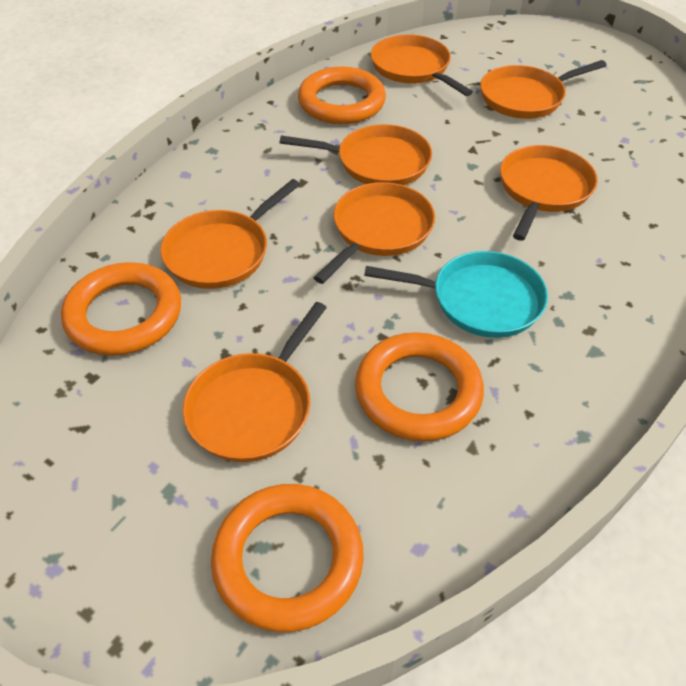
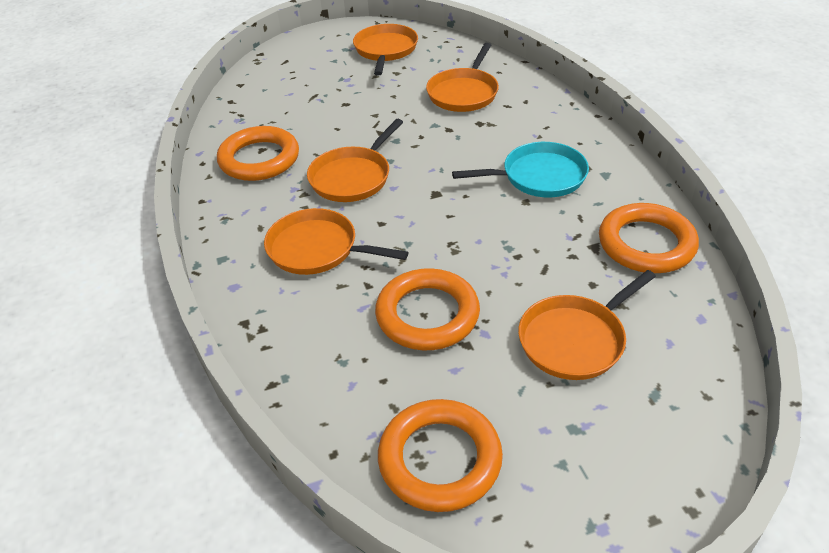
orange pan: 7 -> 5

